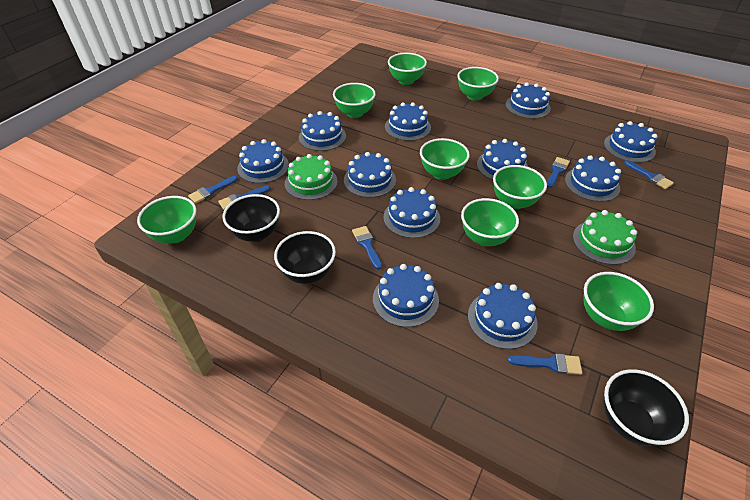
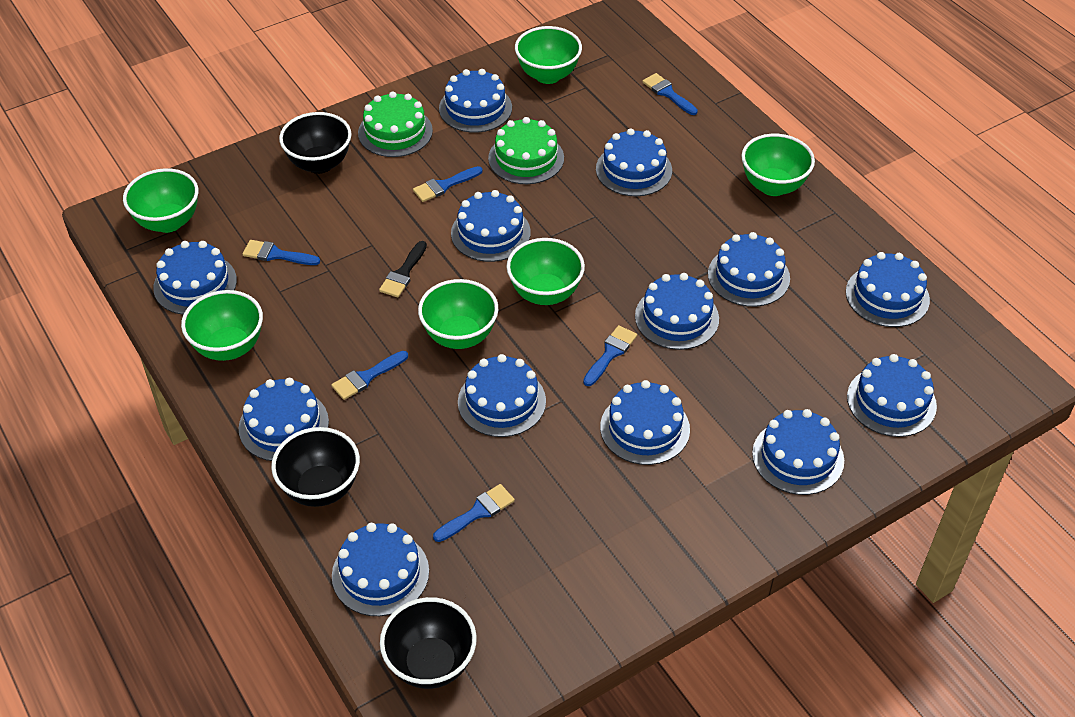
black brush: 0 -> 1
blue cake: 11 -> 13
green bowl: 8 -> 6

